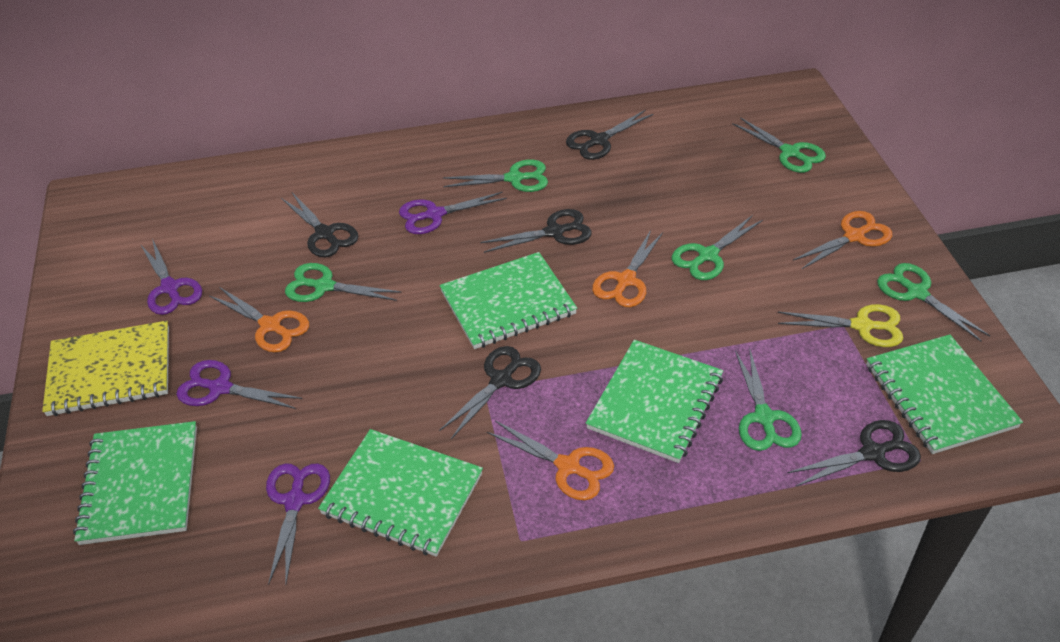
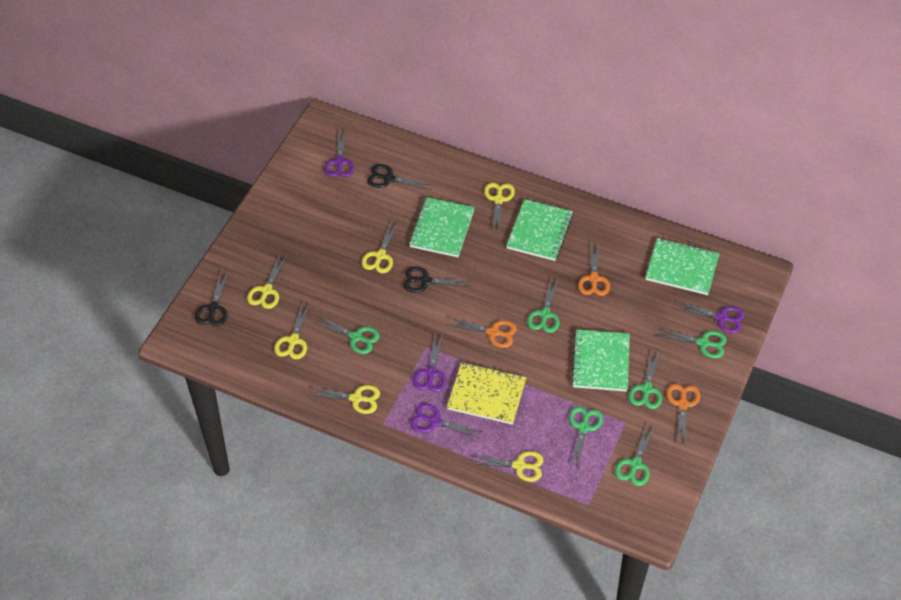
black scissors: 5 -> 3
green notebook: 5 -> 4
orange scissors: 4 -> 3
yellow scissors: 1 -> 6

